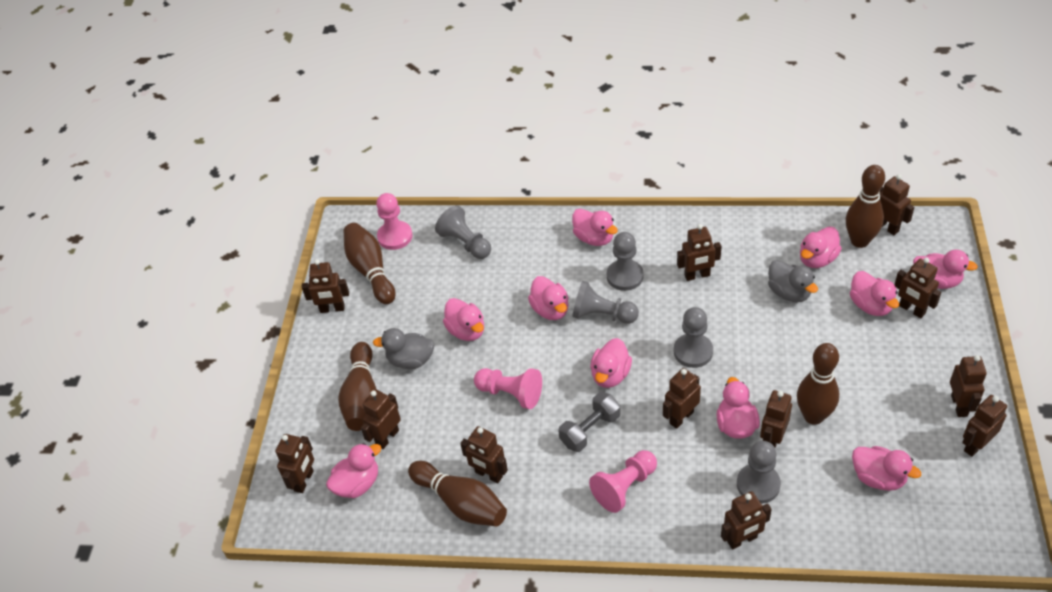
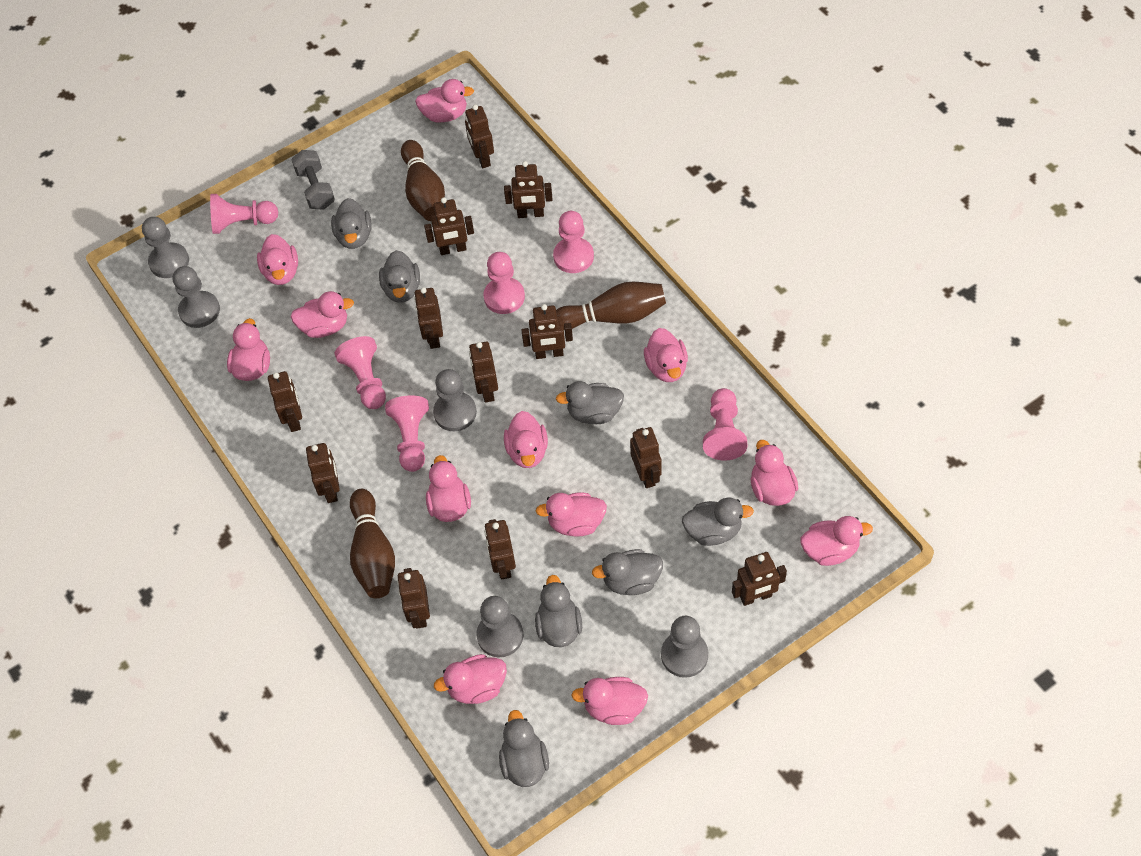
brown bowling pin: 5 -> 3
grey duck: 2 -> 7
pink duck: 10 -> 12
pink pawn: 3 -> 6

